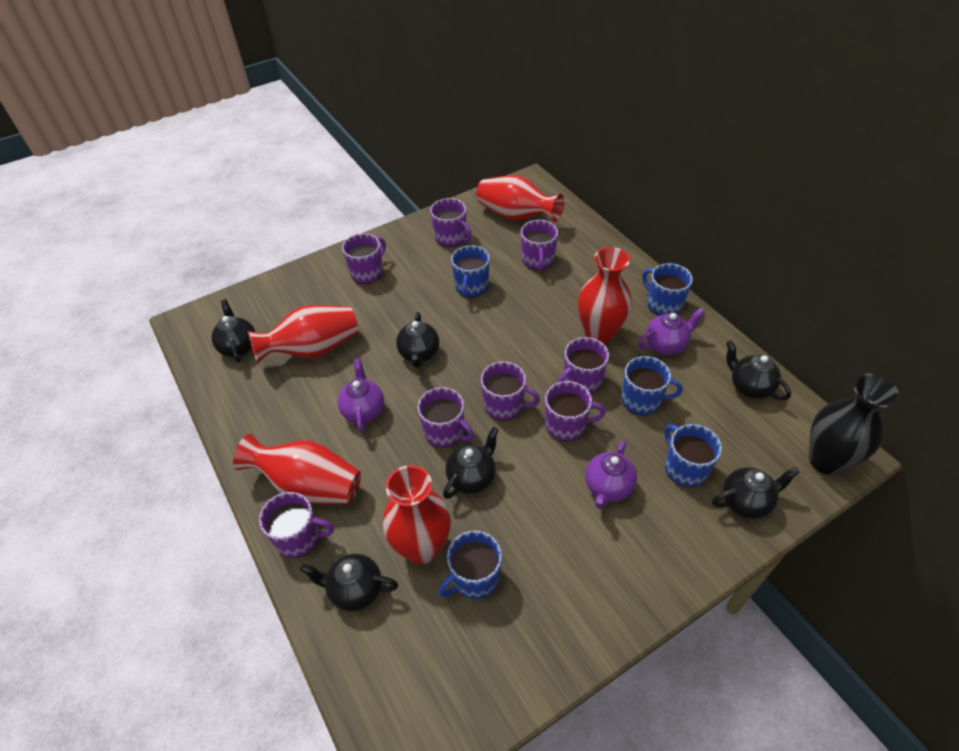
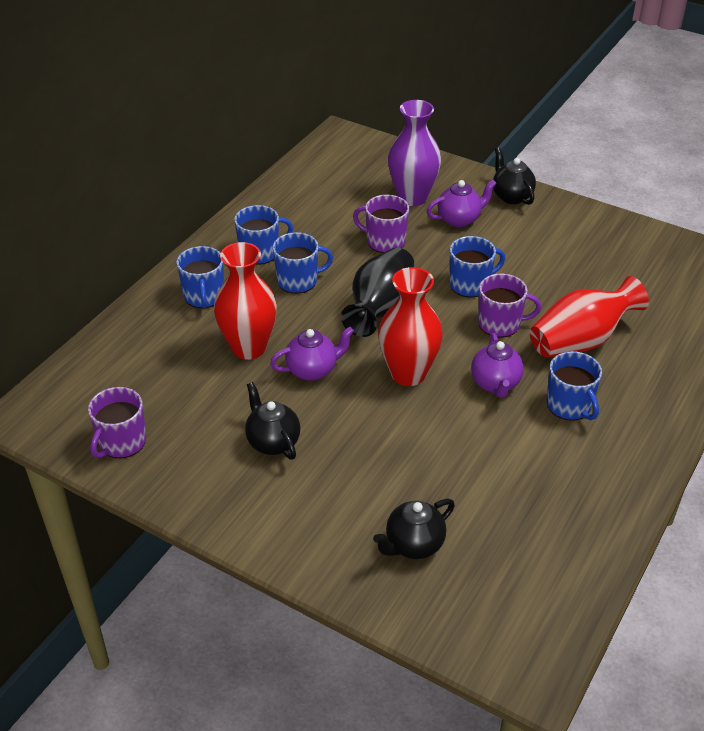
black teapot: 6 -> 3
purple mug: 8 -> 3
purple vase: 0 -> 1
red vase: 5 -> 3

